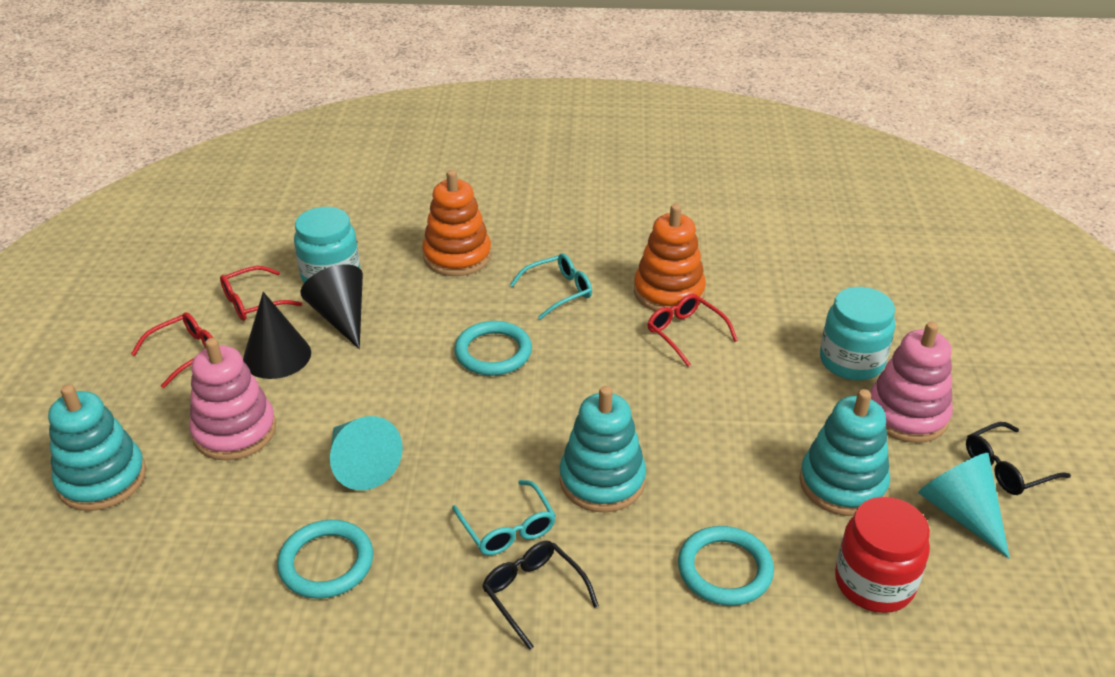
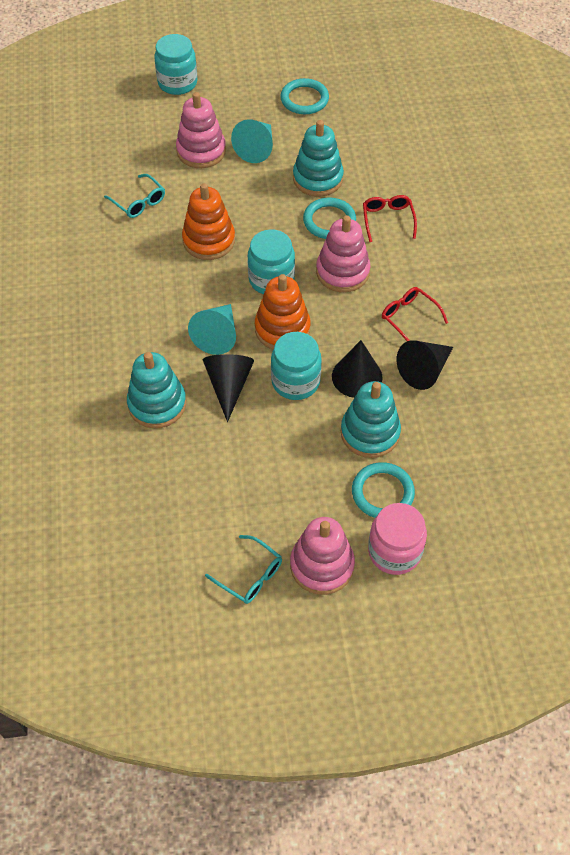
black cone: 2 -> 3
black glasses: 2 -> 0
pink jar: 0 -> 1
pink stacking toy: 2 -> 3
red glasses: 3 -> 2
red jar: 1 -> 0
turquoise jar: 2 -> 3

